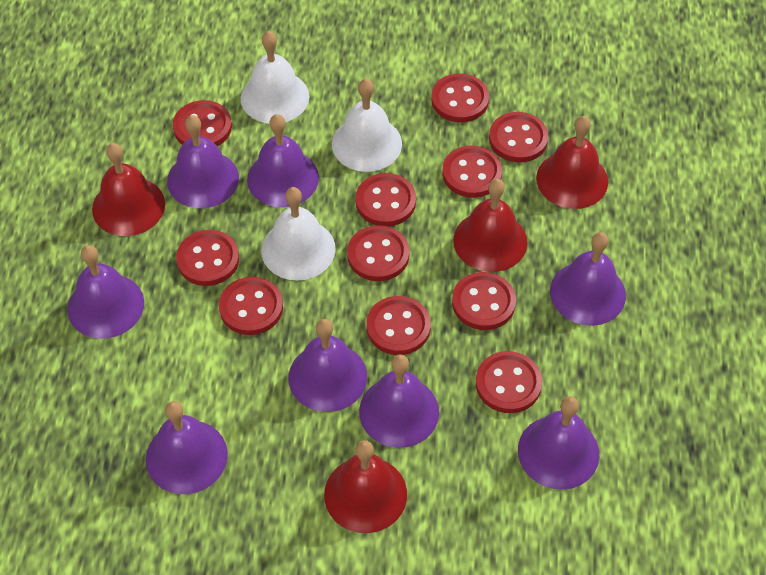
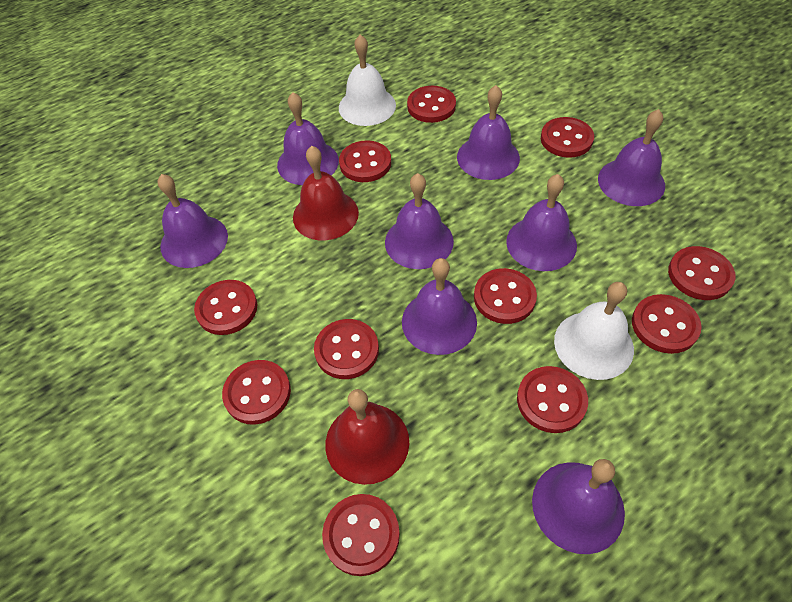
red bell: 4 -> 2
white bell: 3 -> 2

